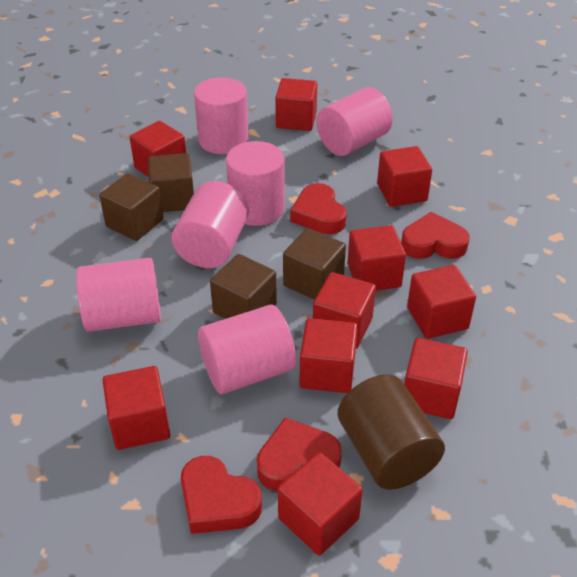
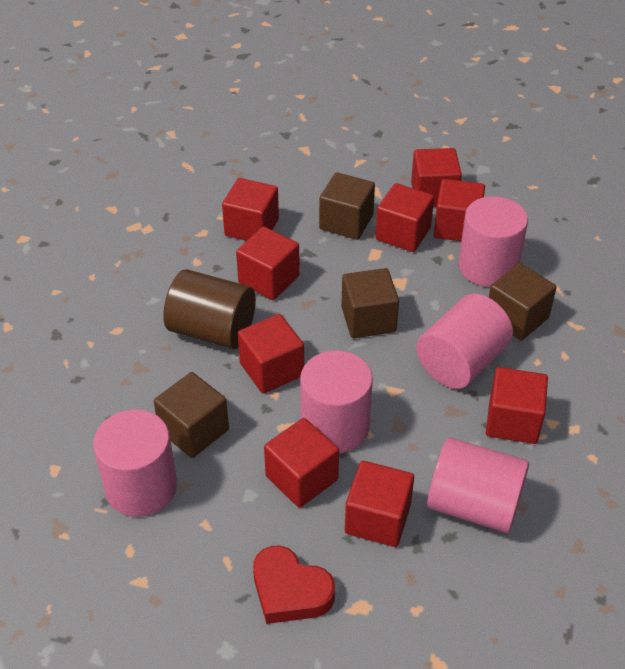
pink cylinder: 6 -> 5
red cube: 10 -> 9
red heart: 4 -> 1

